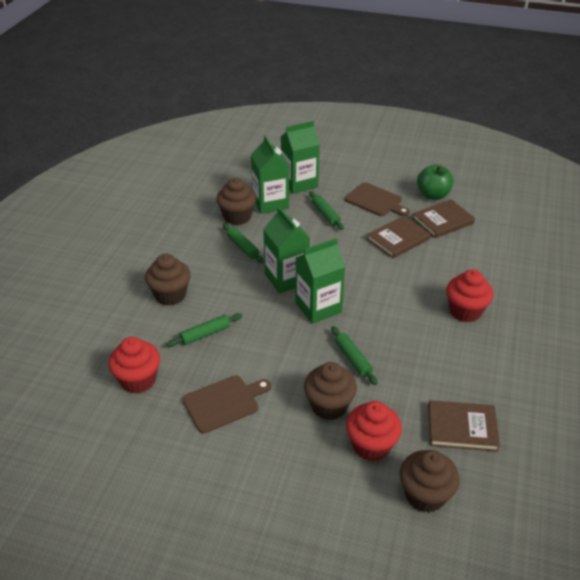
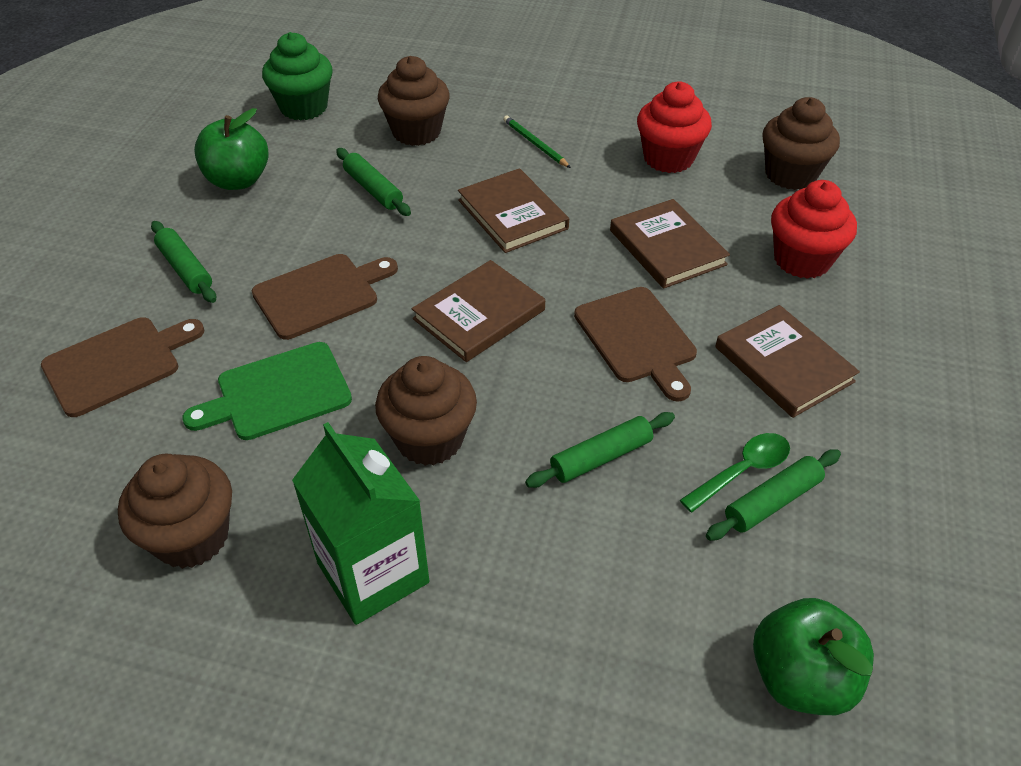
brown book: 3 -> 4
brown cutting board: 2 -> 3
green apple: 1 -> 2
green carton: 4 -> 1
green cupcake: 0 -> 1
green cutting board: 0 -> 1
green pencil: 0 -> 1
green spoon: 0 -> 1
red cupcake: 3 -> 2

